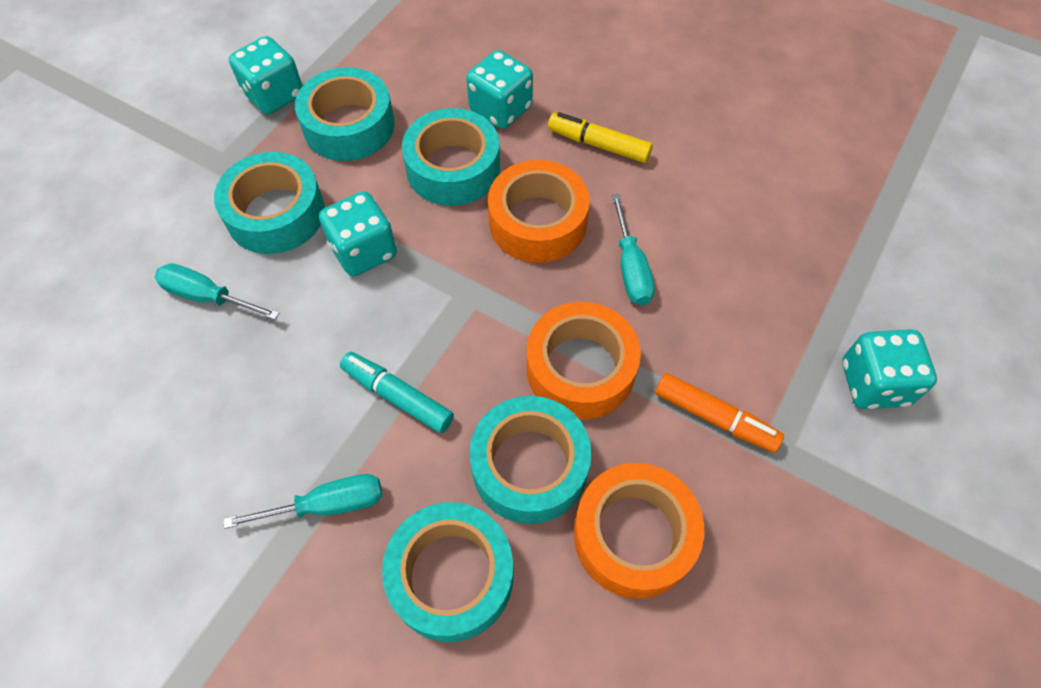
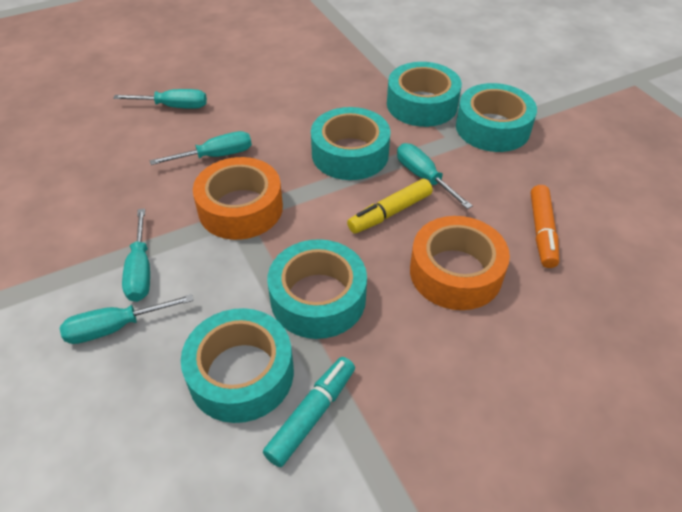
orange tape: 3 -> 2
turquoise dice: 4 -> 0
turquoise screwdriver: 3 -> 5

